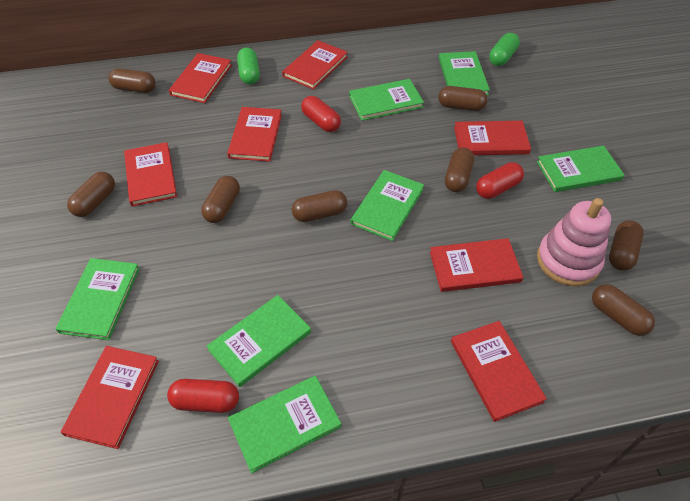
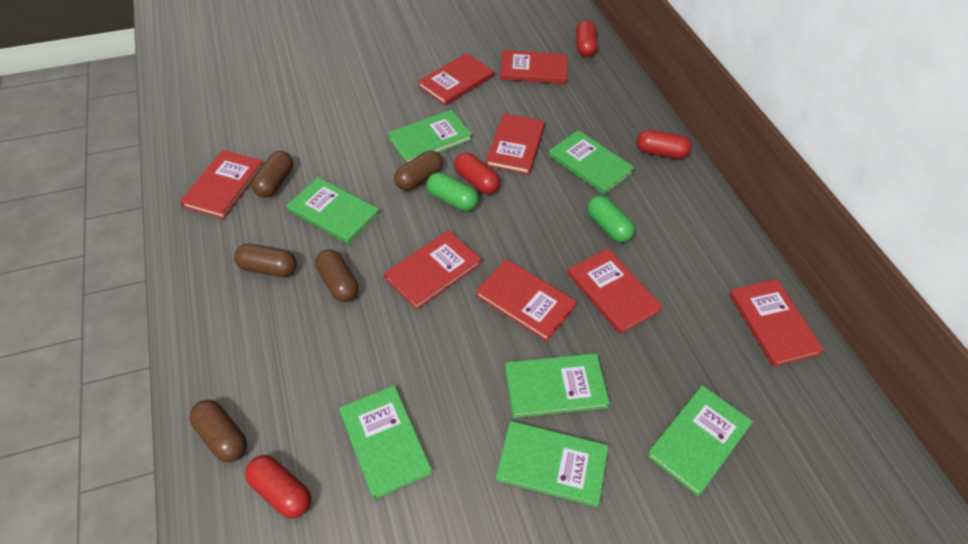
brown capsule: 8 -> 5
pink stacking toy: 1 -> 0
red capsule: 3 -> 4

